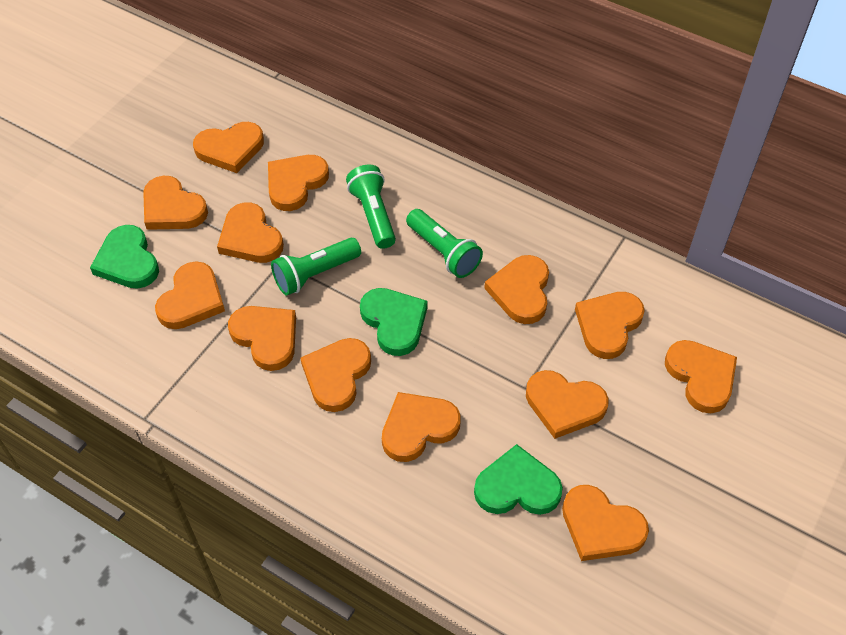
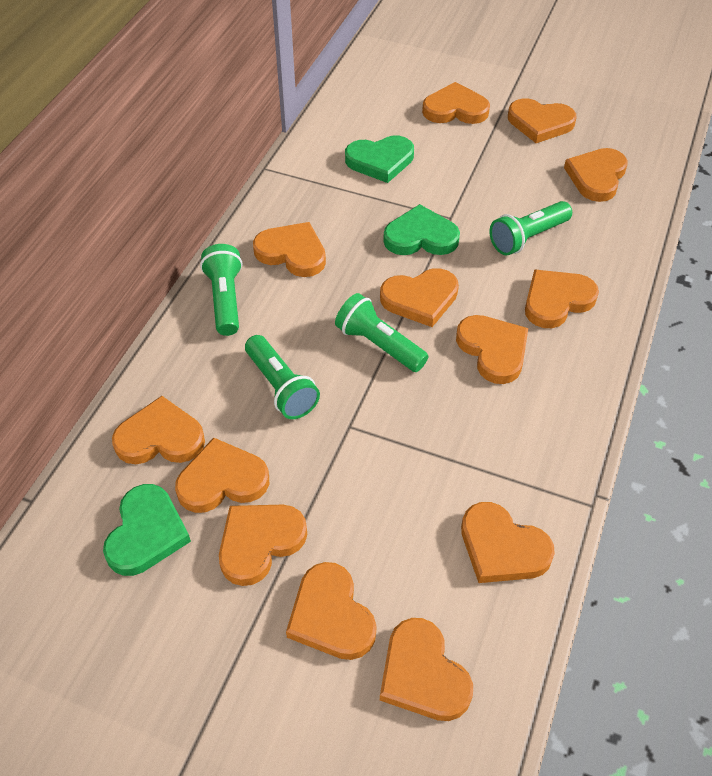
green flashlight: 3 -> 4

